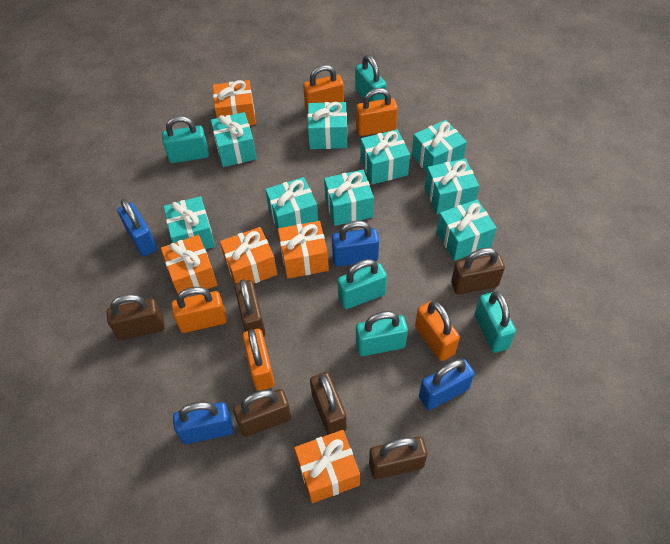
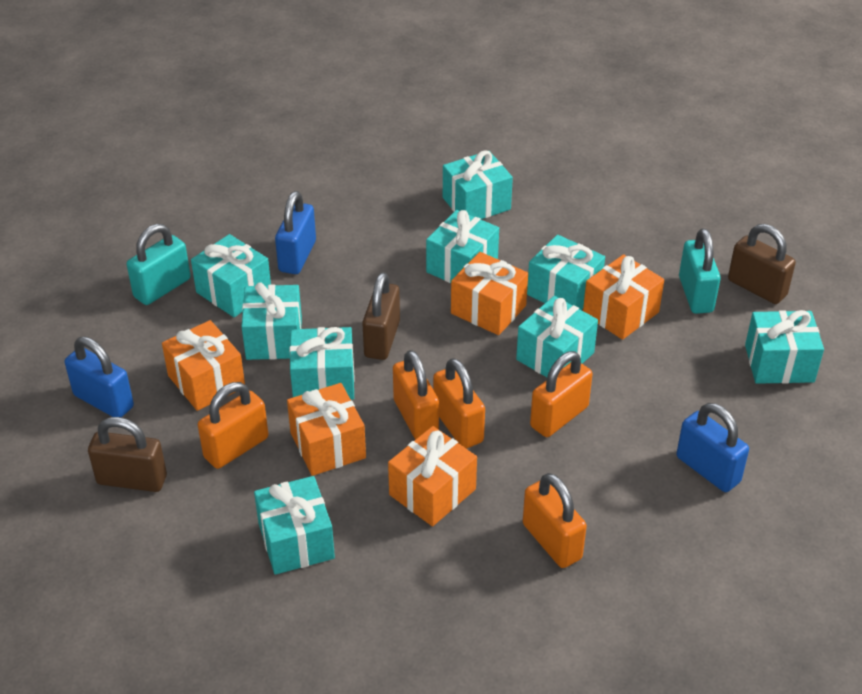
blue padlock: 4 -> 3
brown padlock: 6 -> 3
turquoise padlock: 5 -> 2

